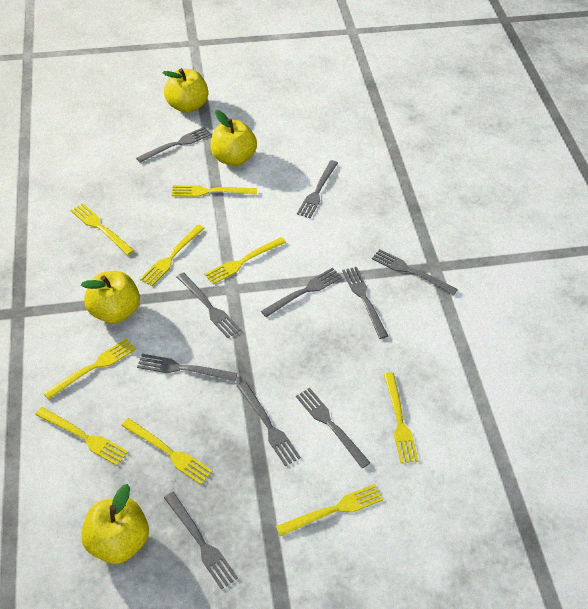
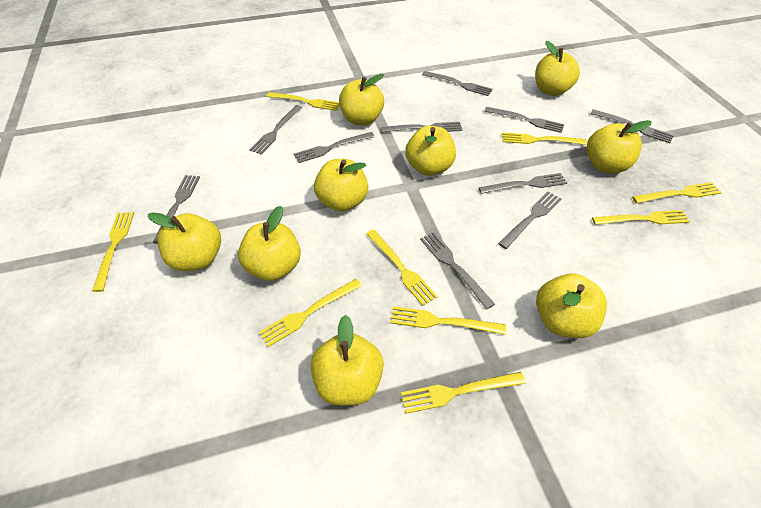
yellow apple: 4 -> 9

